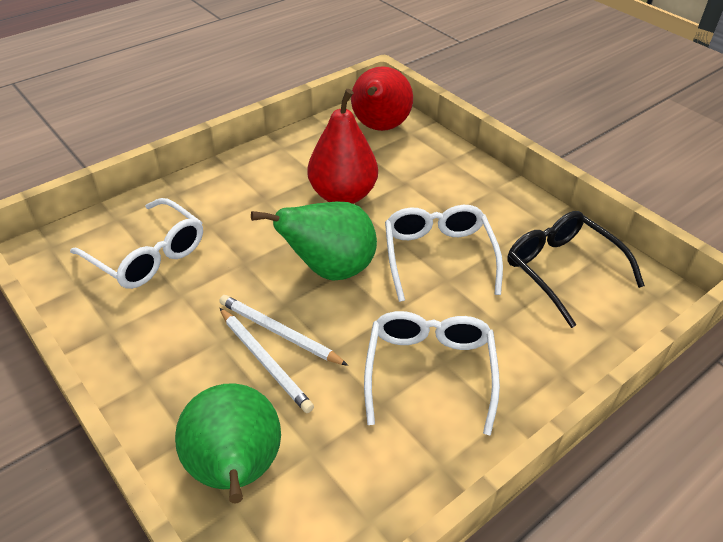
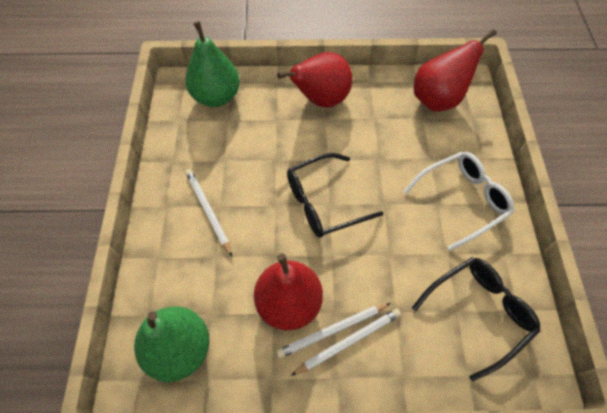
black glasses: 1 -> 2
red pear: 2 -> 3
white glasses: 3 -> 1
white pencil: 2 -> 3

